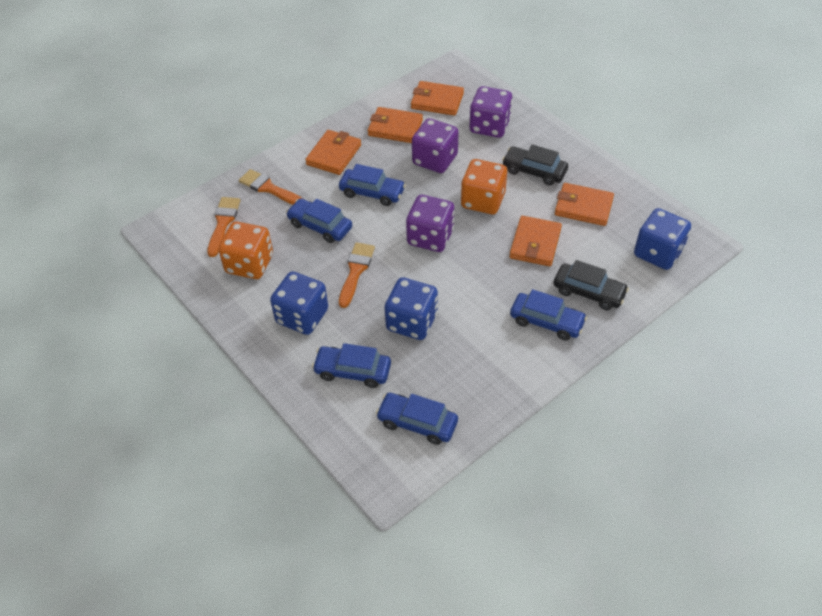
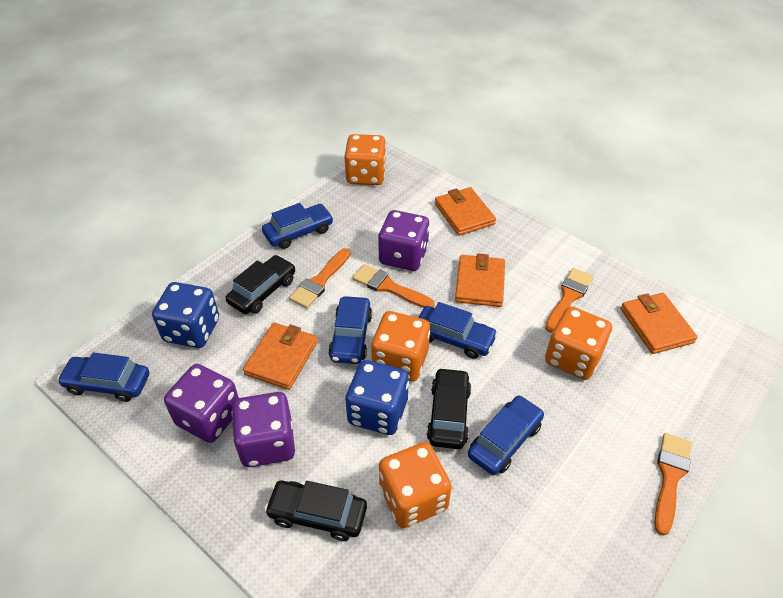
black car: 2 -> 3
blue dice: 3 -> 2
orange brush: 3 -> 4
orange dice: 2 -> 4
orange wallet: 5 -> 4

